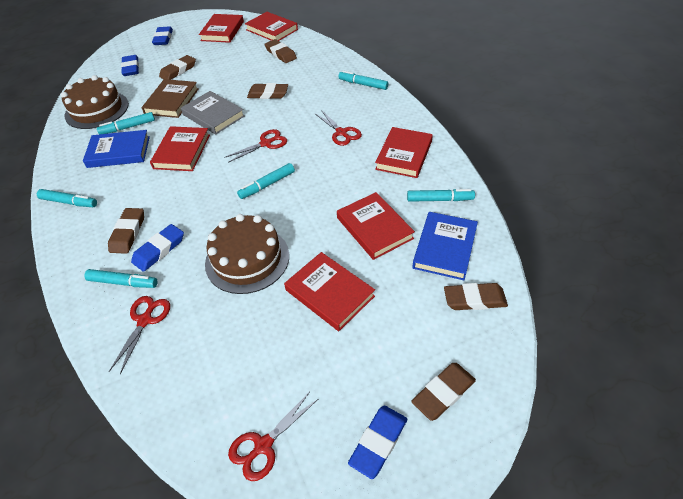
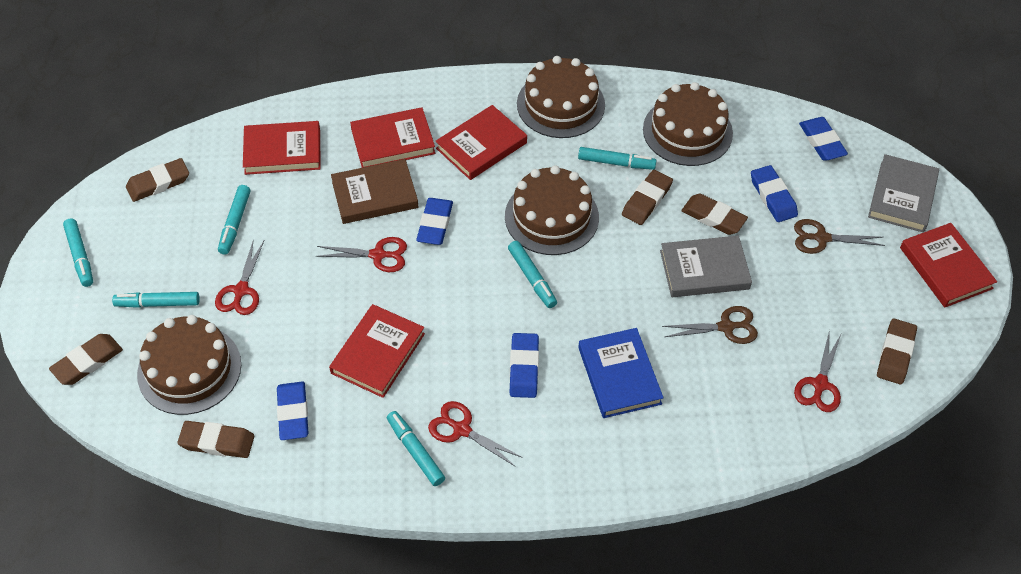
blue book: 2 -> 1
blue eraser: 4 -> 5
brown cake: 2 -> 4
brown scissors: 0 -> 2
grey book: 1 -> 2
red book: 6 -> 5

